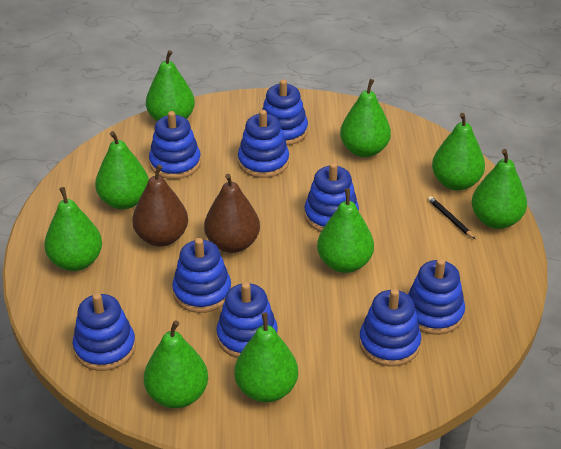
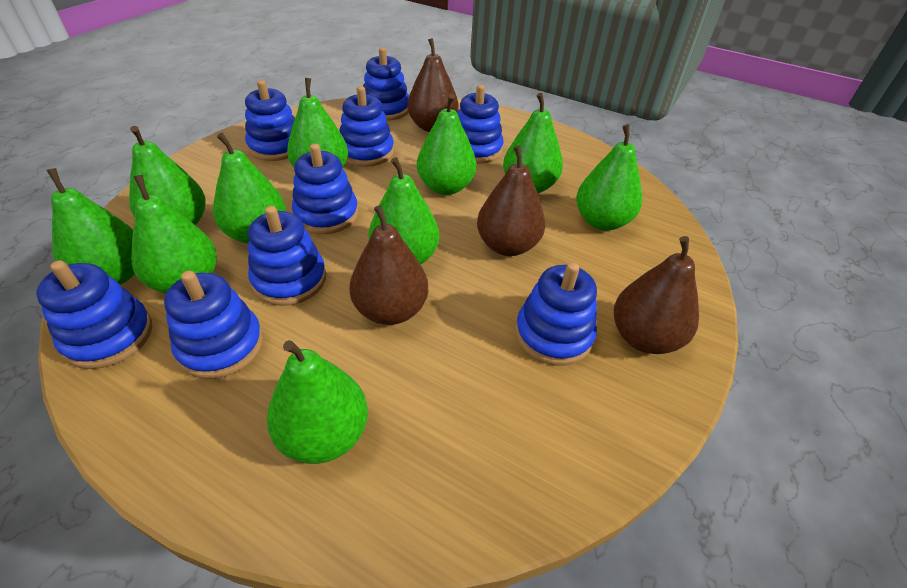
black pencil: 1 -> 0
brown pear: 2 -> 4
green pear: 9 -> 10

